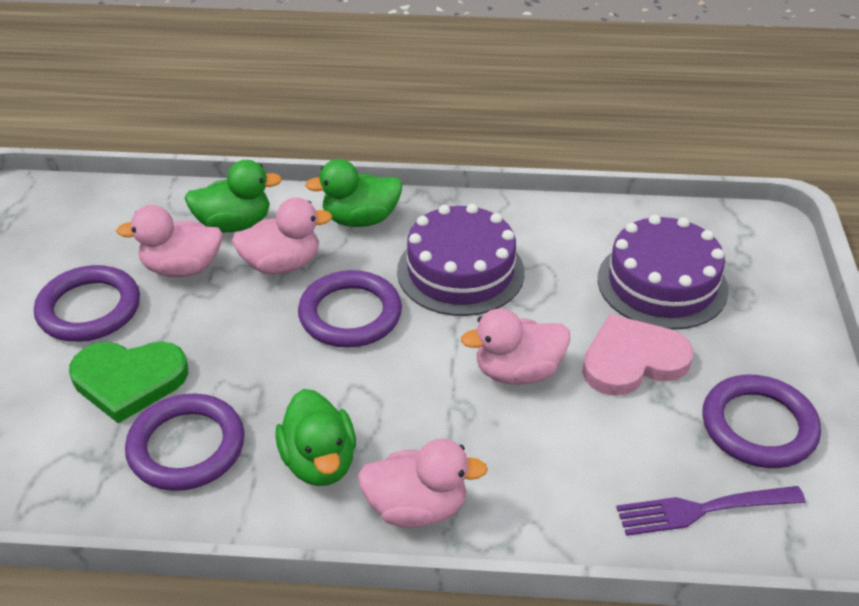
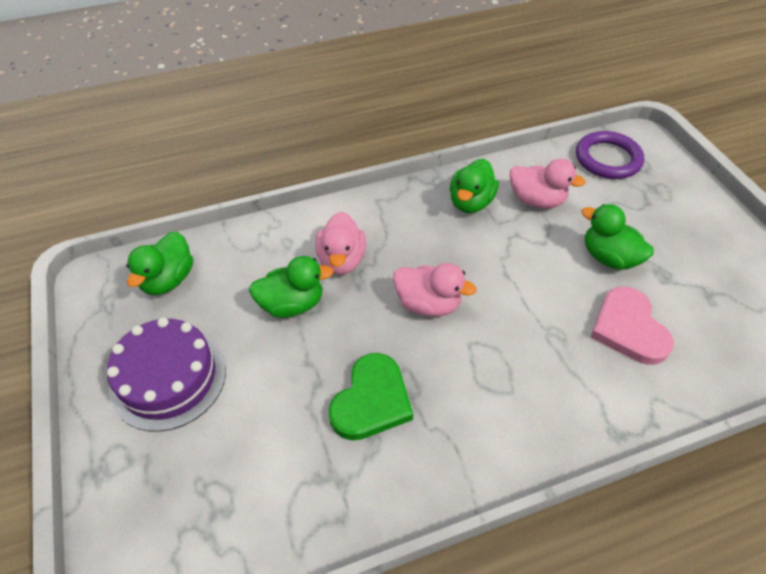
green duck: 3 -> 4
pink duck: 4 -> 3
purple cake: 2 -> 1
purple fork: 1 -> 0
purple ring: 4 -> 1

